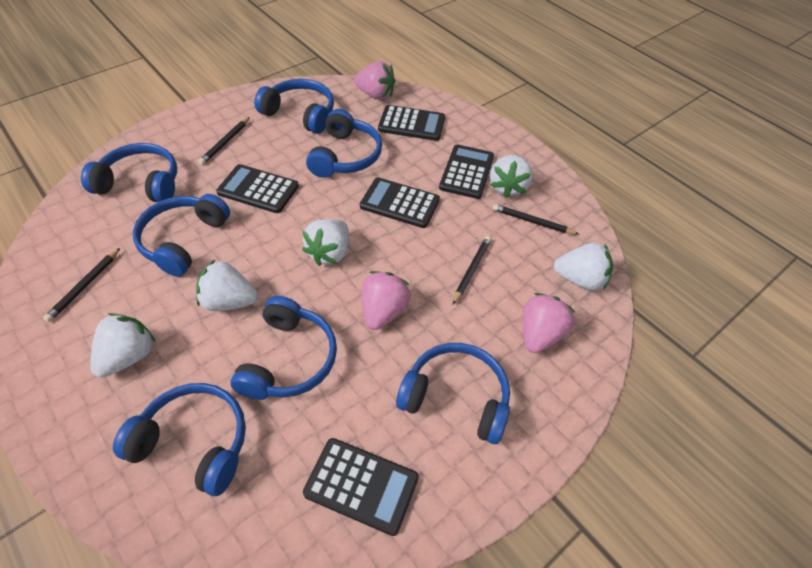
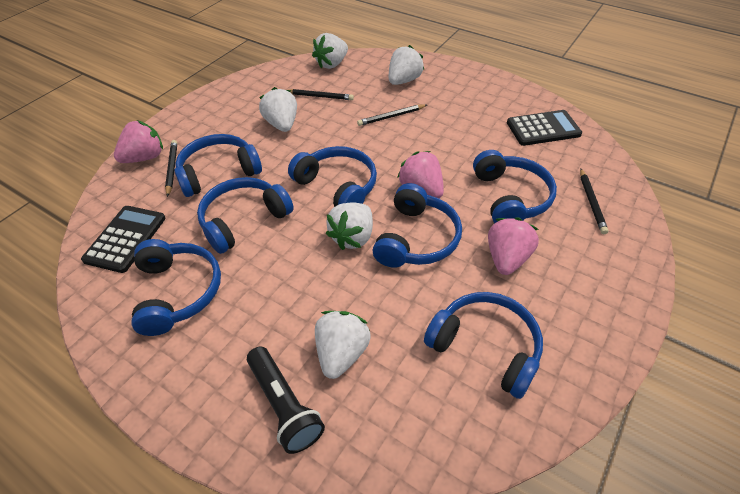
black calculator: 5 -> 2
black flashlight: 0 -> 1

